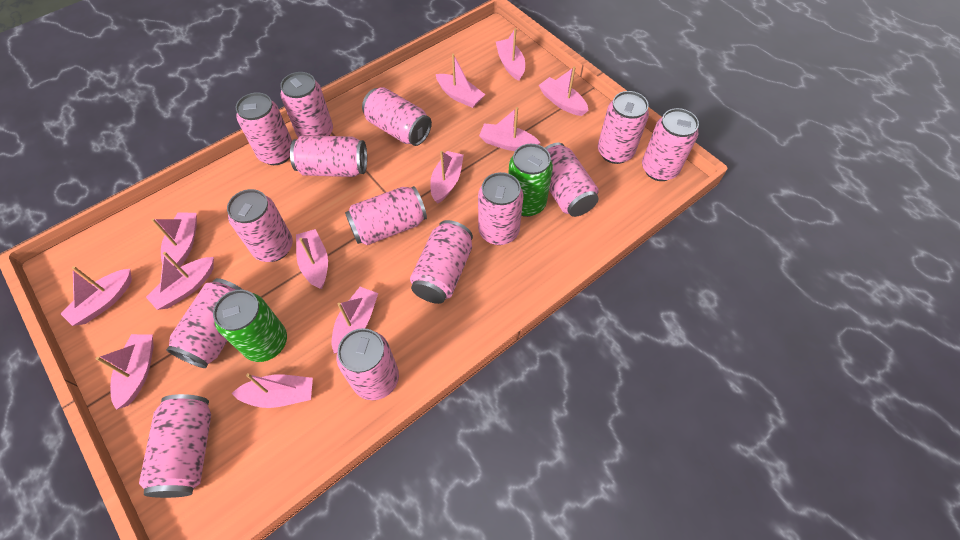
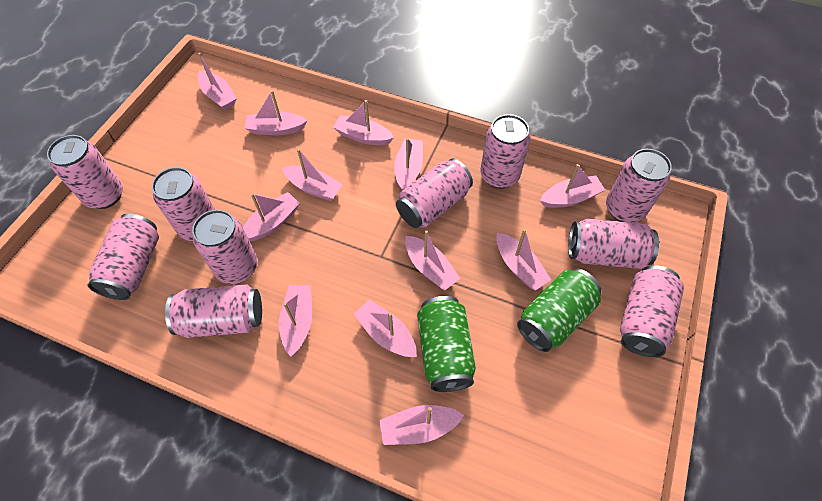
pink can: 14 -> 10

